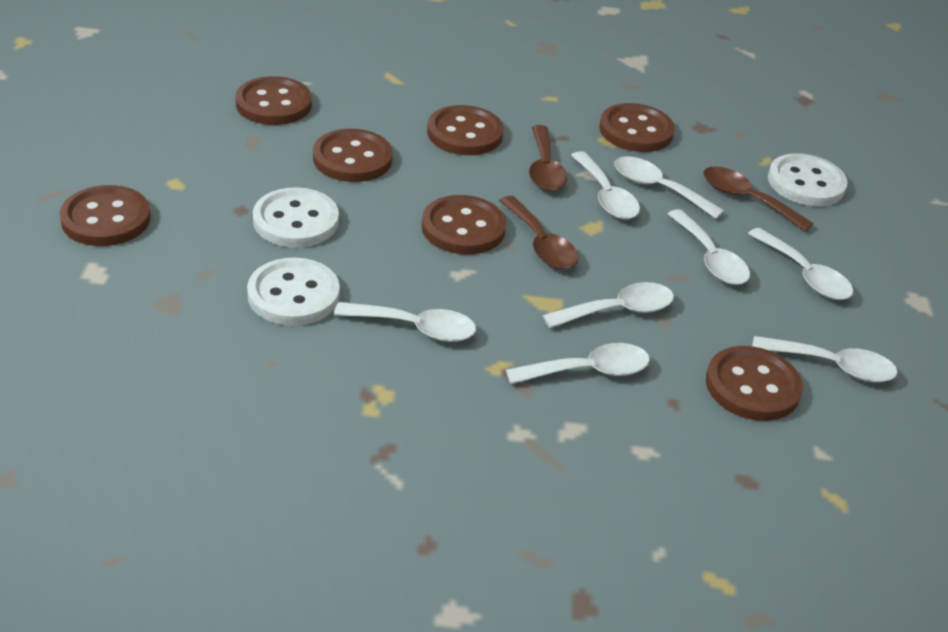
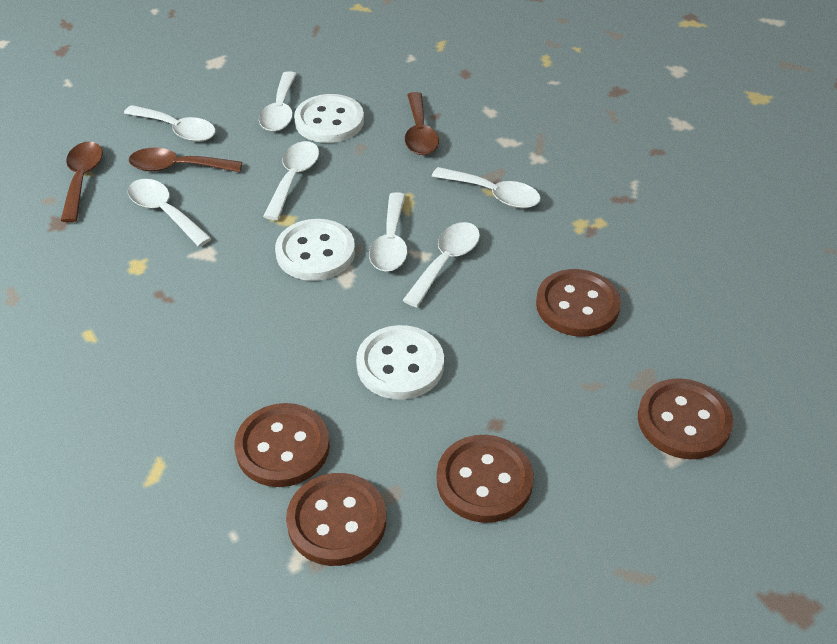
brown button: 7 -> 5
white spoon: 8 -> 7

